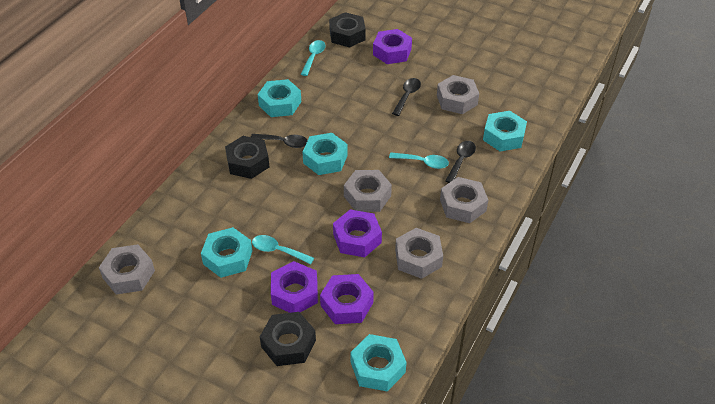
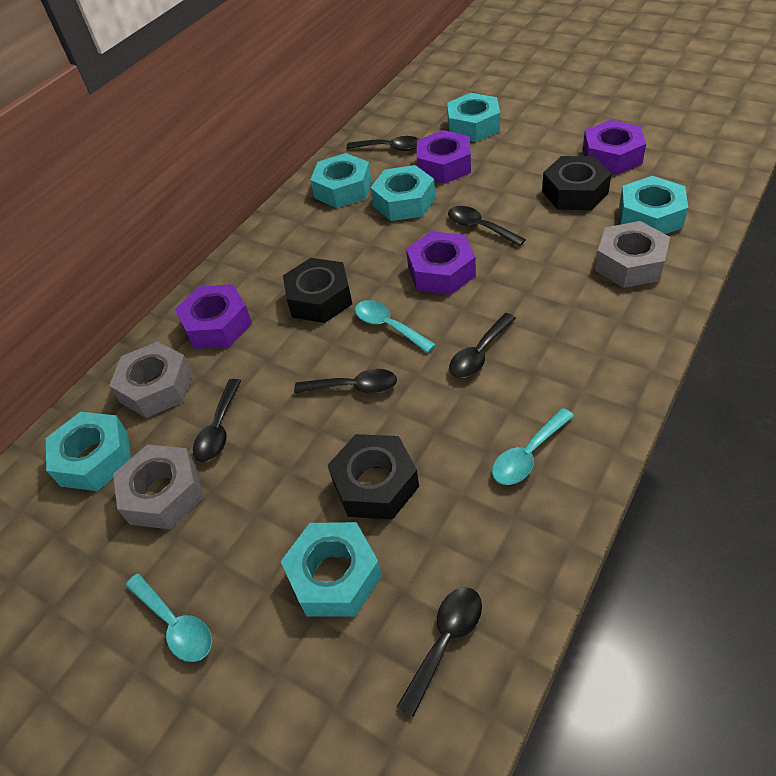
black spoon: 3 -> 6
grey nut: 5 -> 3
turquoise nut: 5 -> 6

